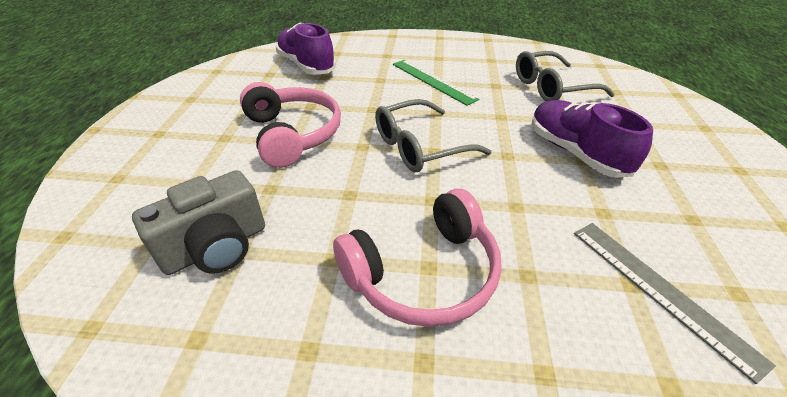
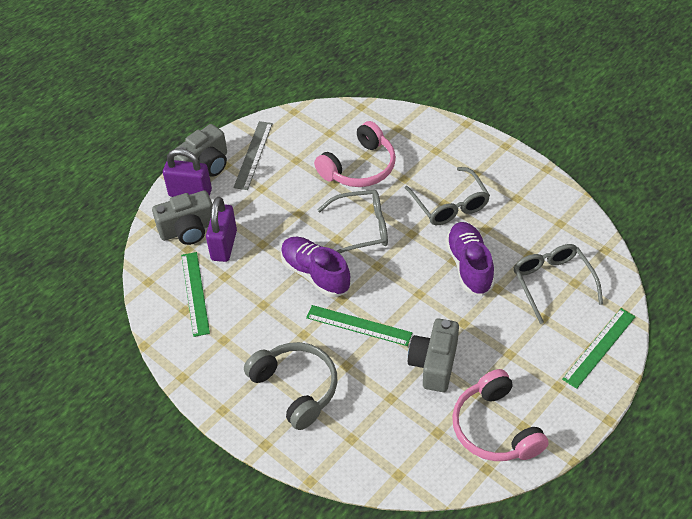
green ruler: 1 -> 3
grey camera: 1 -> 3
grey glasses: 2 -> 3
grey headphones: 0 -> 1
purple padlock: 0 -> 2

